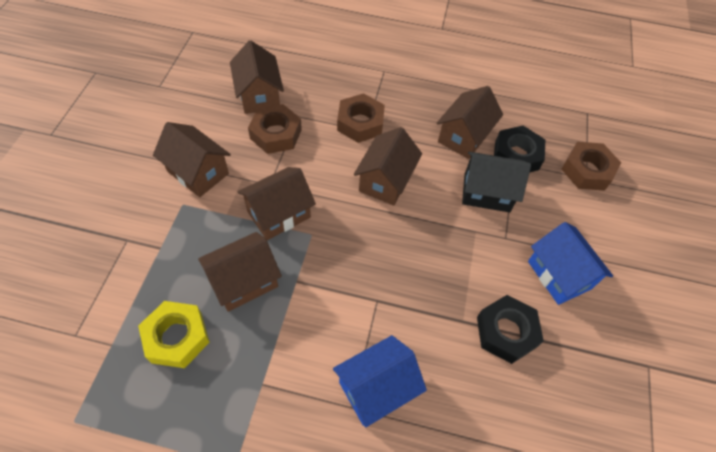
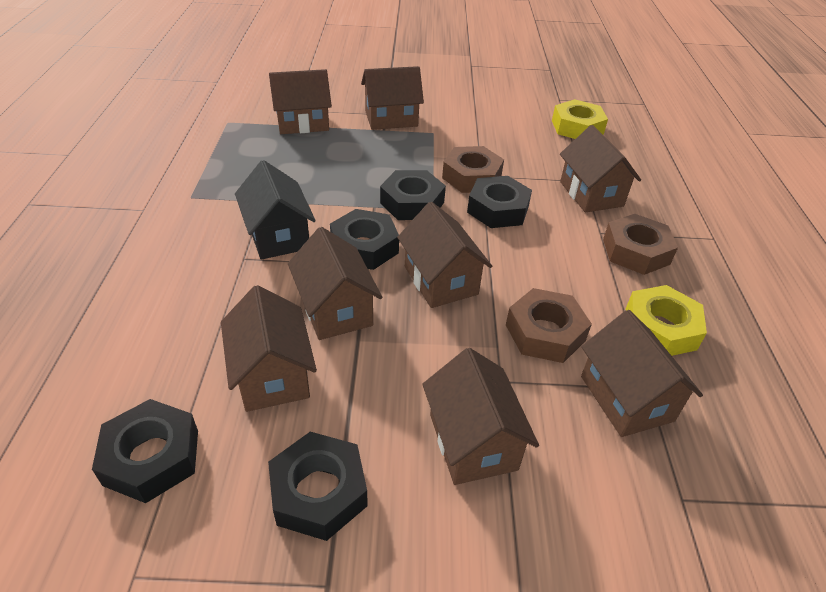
black nut: 2 -> 5
blue house: 2 -> 0
brown house: 6 -> 8
yellow nut: 1 -> 2

